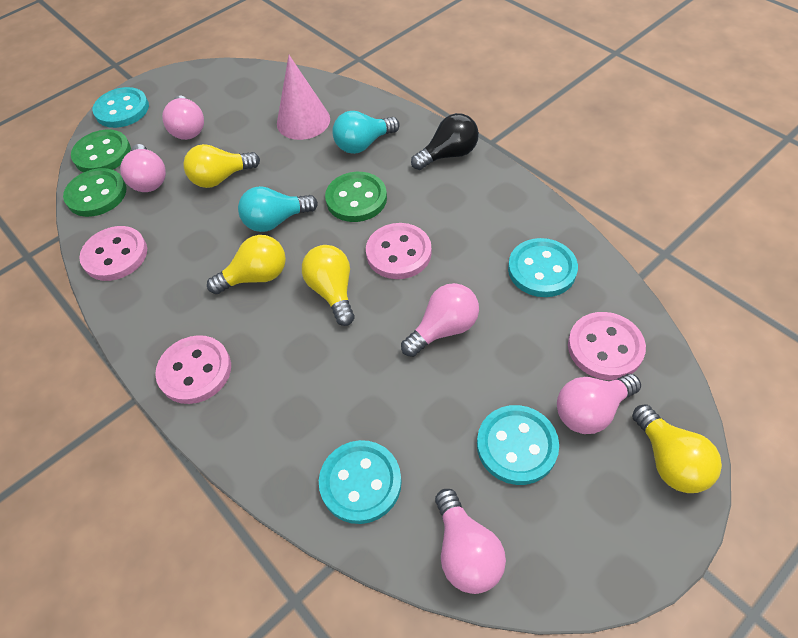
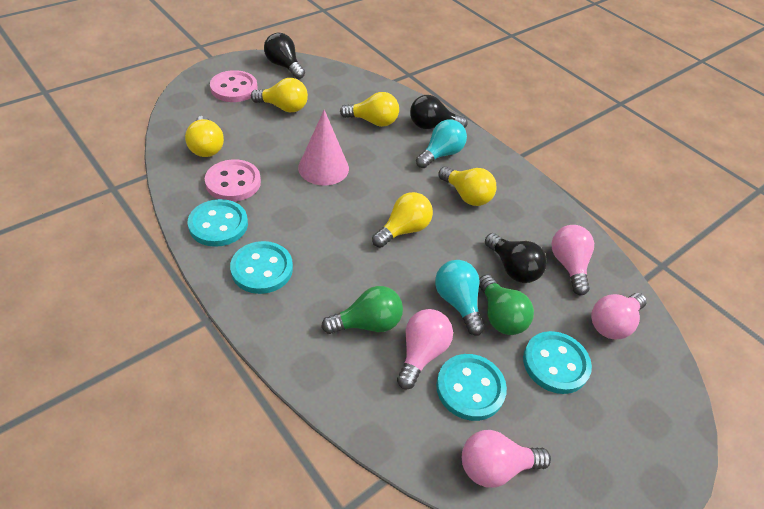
black light bulb: 1 -> 3
green button: 3 -> 0
green light bulb: 0 -> 2
pink button: 4 -> 2
pink light bulb: 5 -> 4
yellow light bulb: 4 -> 5

